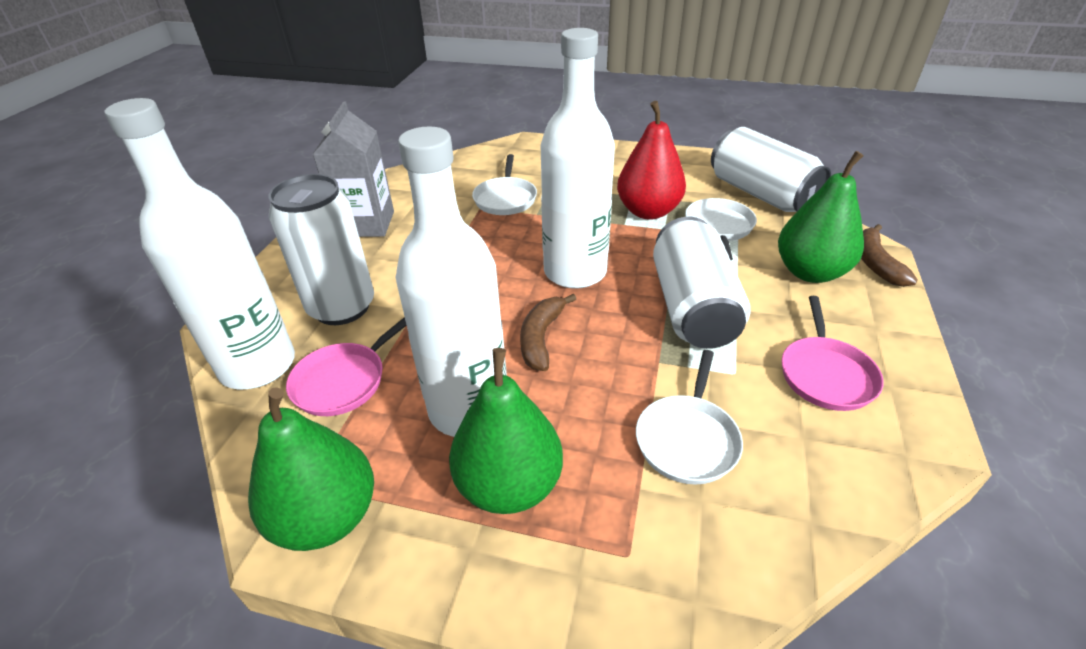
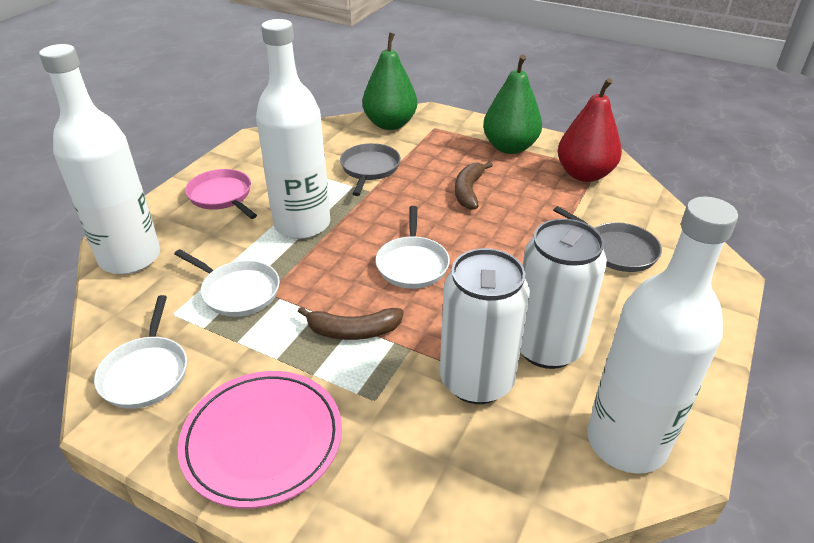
green pear: 3 -> 2
grey carton: 1 -> 0
grey pan: 0 -> 2
pink pan: 2 -> 1
pink plate: 0 -> 1
white can: 3 -> 2

